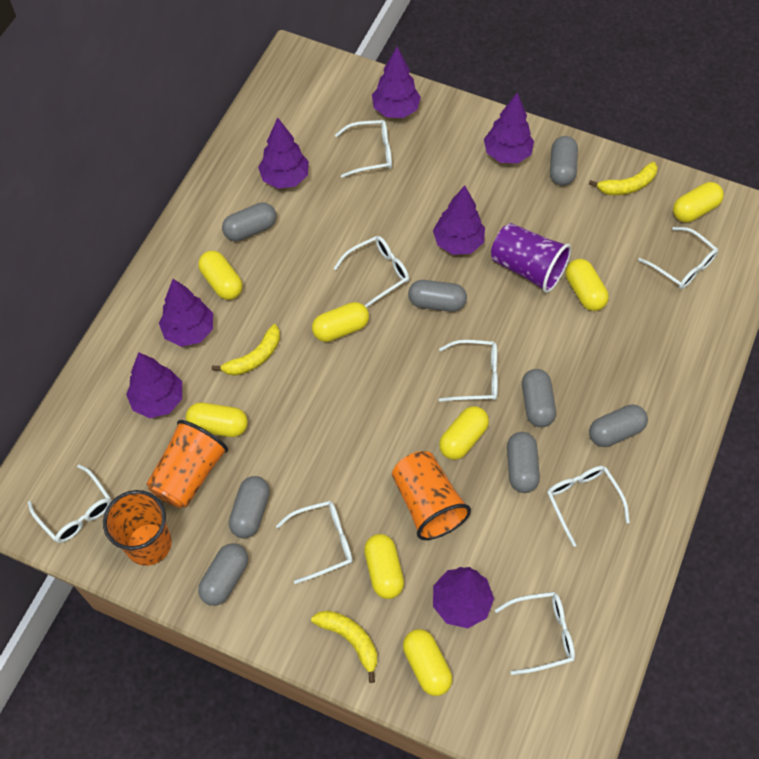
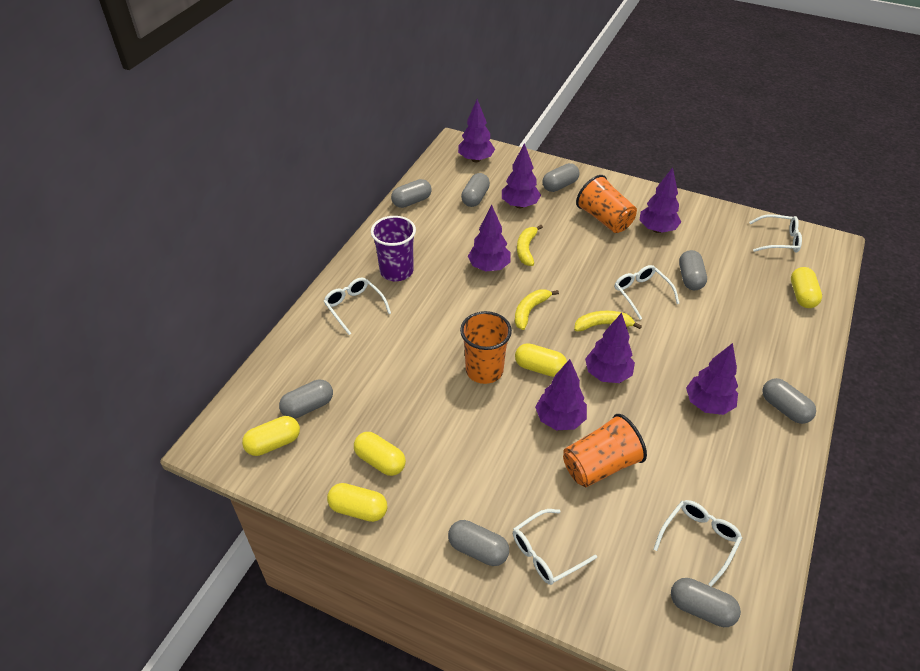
white glasses: 8 -> 5
yellow capsule: 8 -> 5

